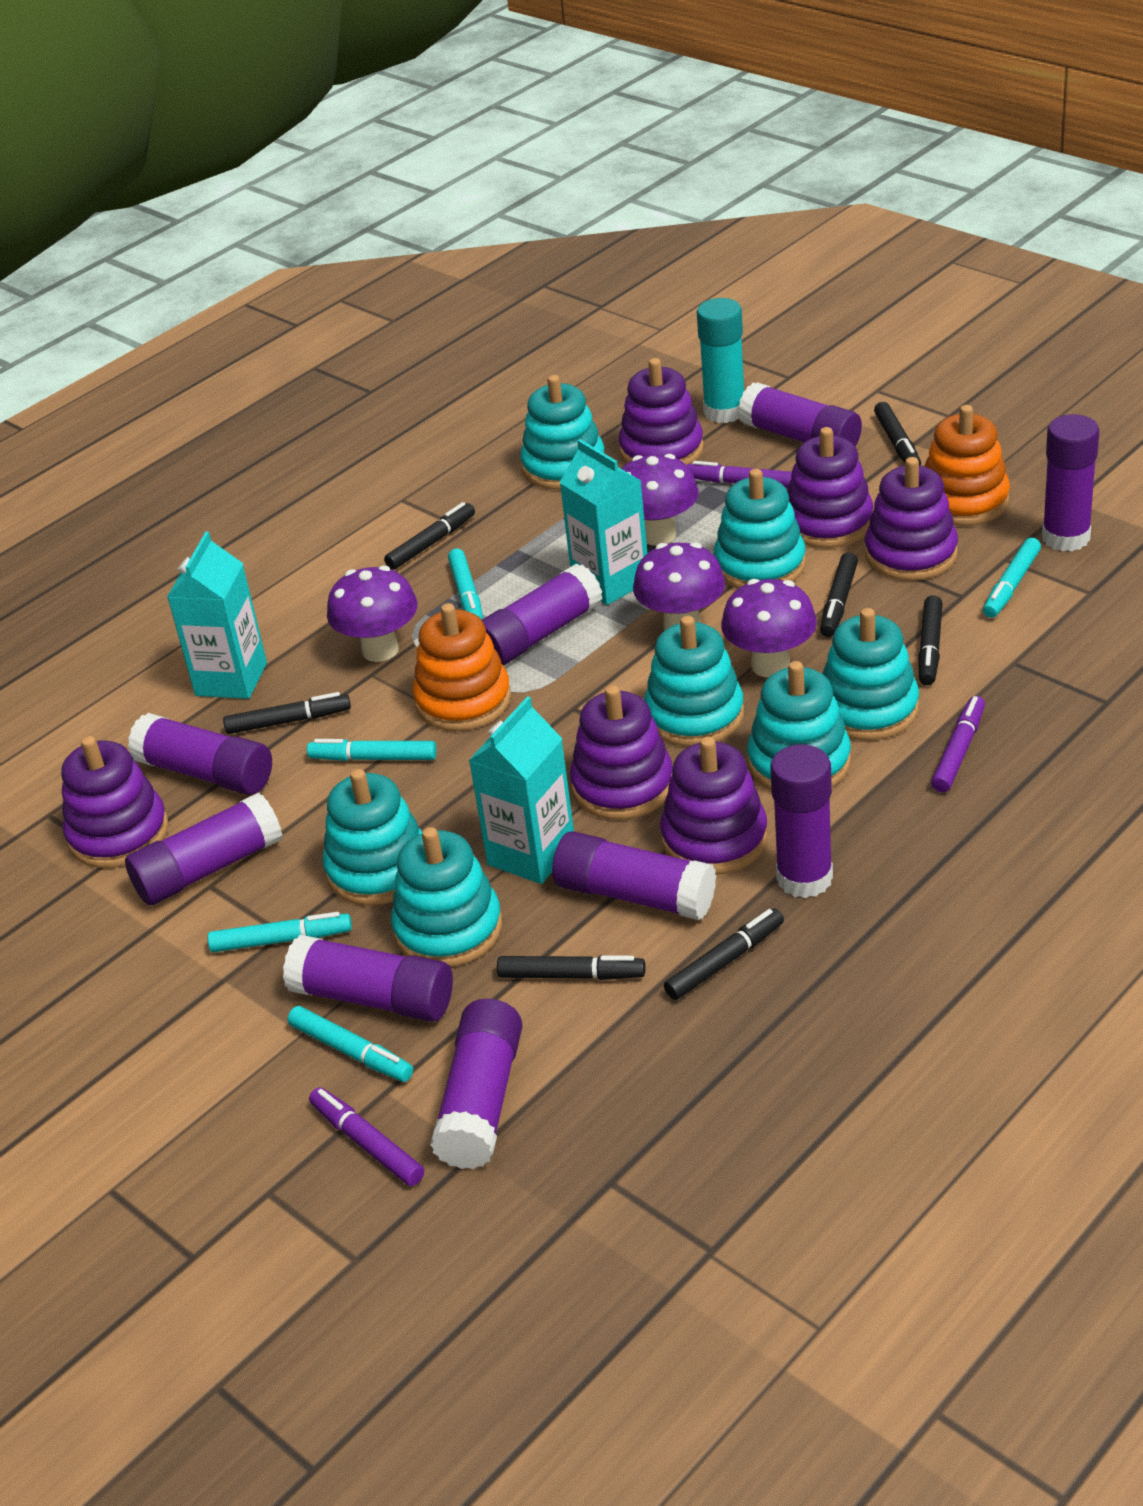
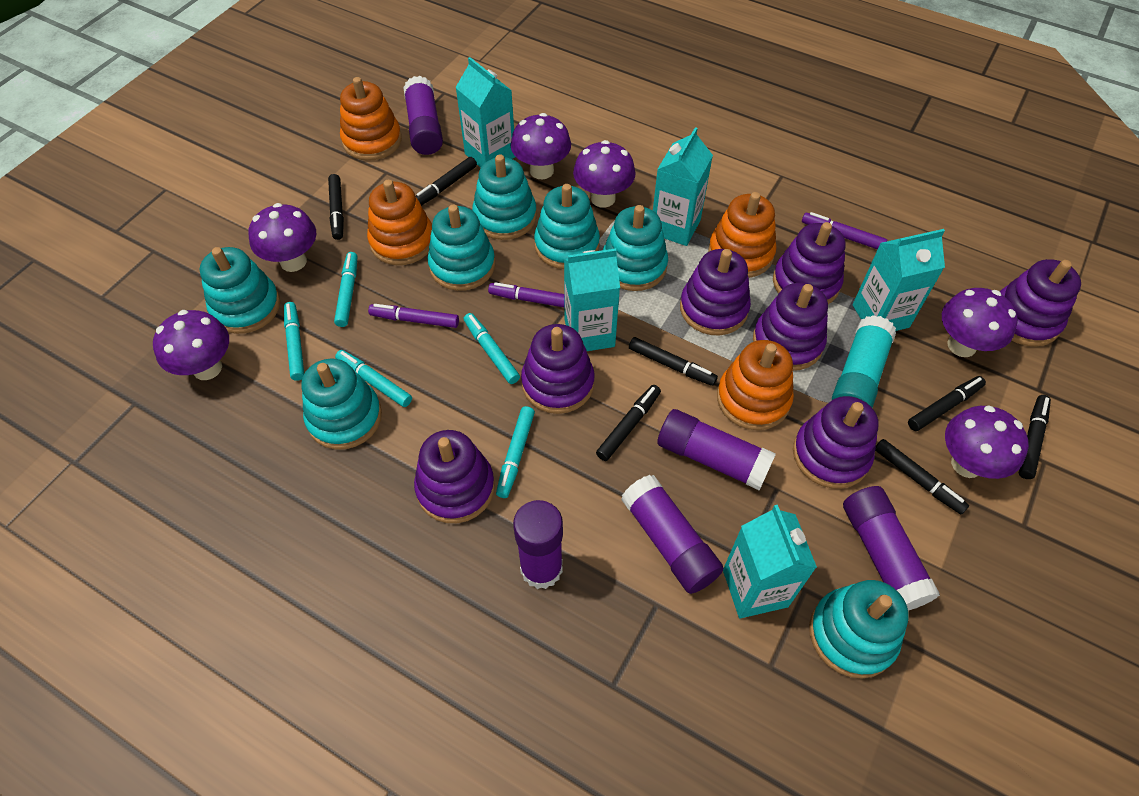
orange stacking toy: 2 -> 4
purple glue stick: 9 -> 5
purple mushroom: 4 -> 6
purple stacking toy: 6 -> 7
turquoise carton: 3 -> 5

